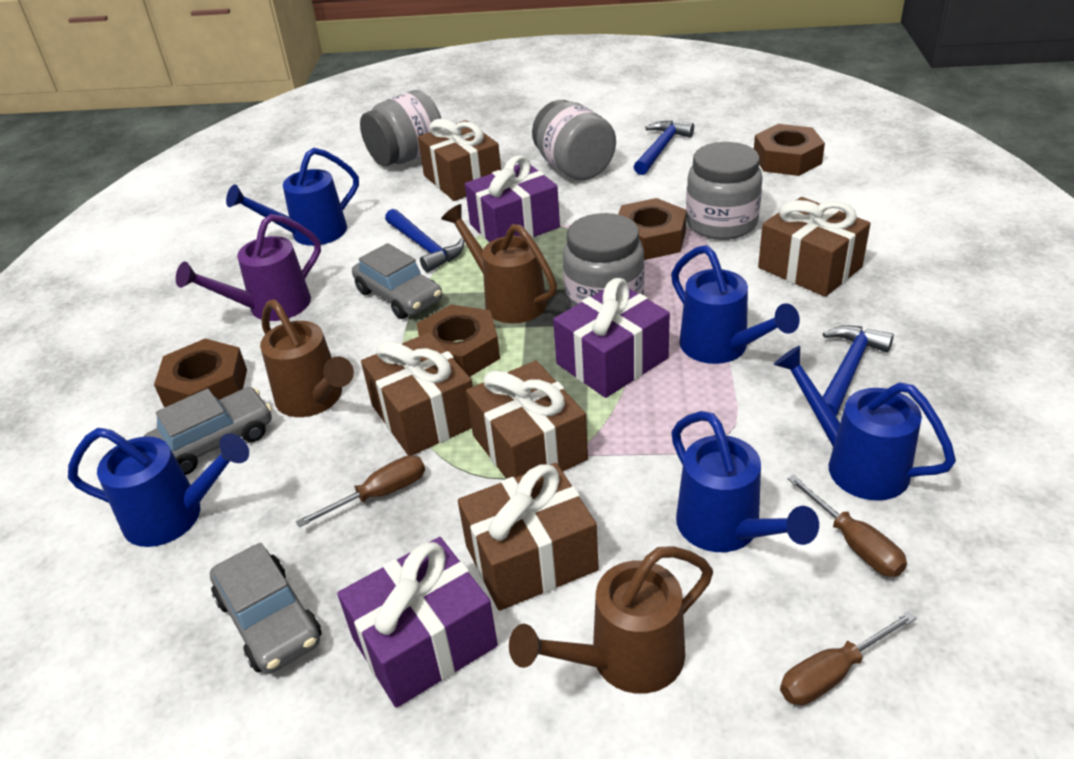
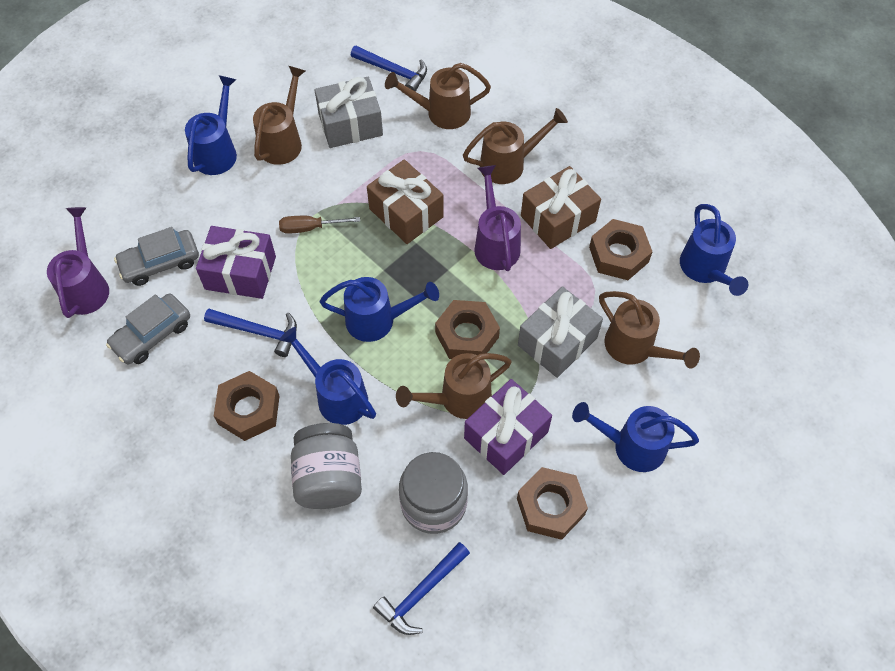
brown gift: 5 -> 2
brown screwdriver: 3 -> 1
brown watering can: 3 -> 5
grey car: 3 -> 2
grey gift: 0 -> 2
grey jar: 4 -> 2
purple gift: 3 -> 2
purple watering can: 1 -> 2

